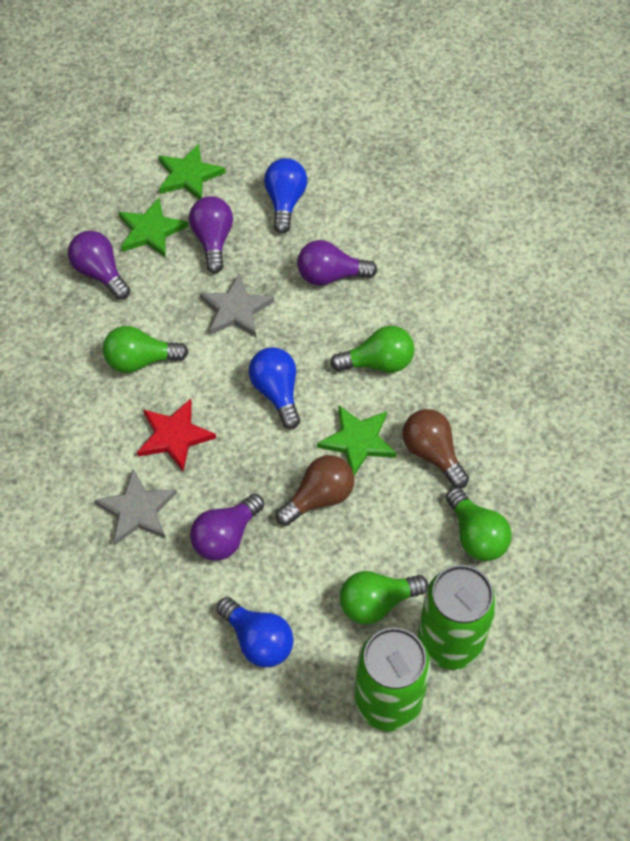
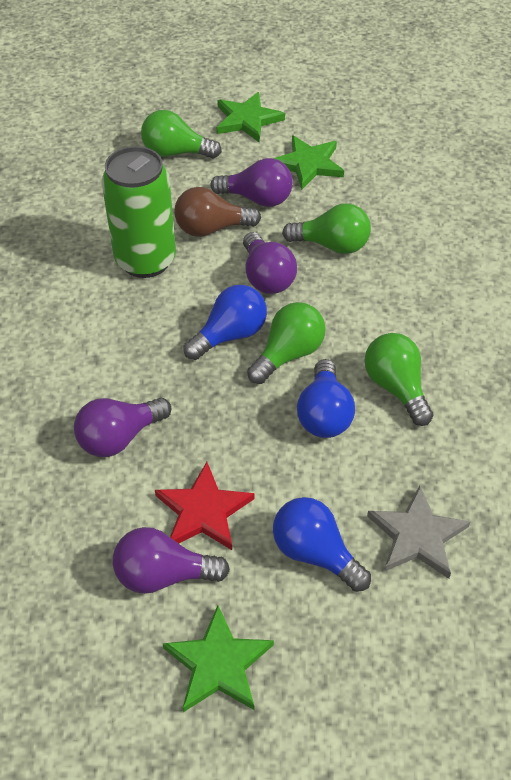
brown light bulb: 2 -> 1
green can: 2 -> 1
grey star: 2 -> 1

